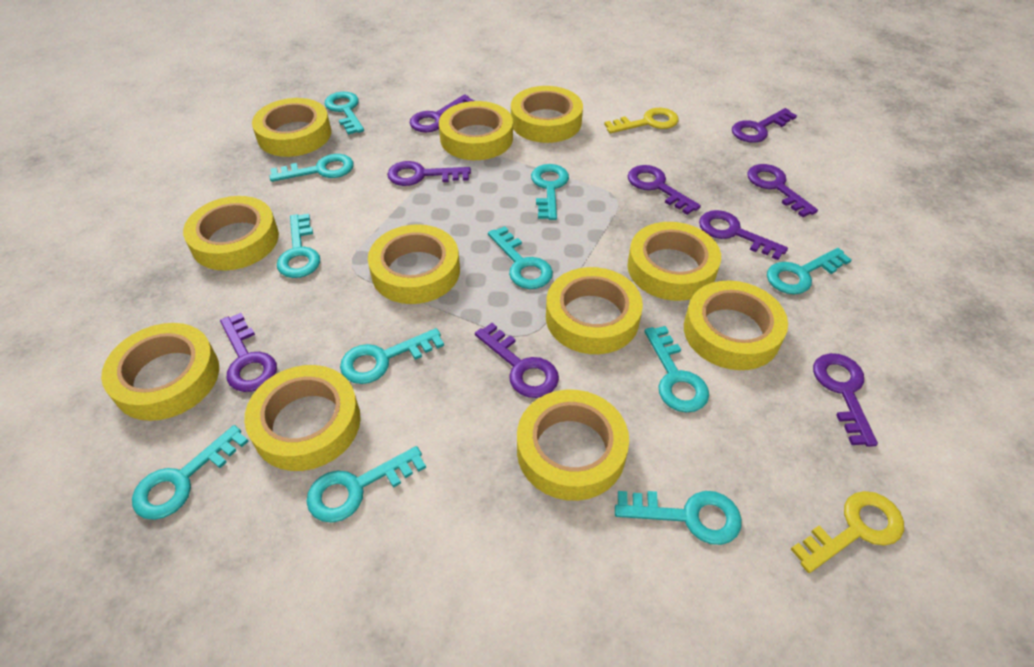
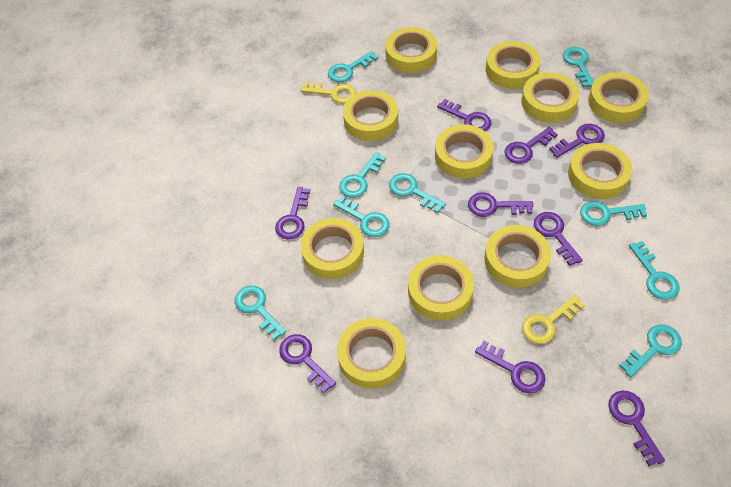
turquoise key: 11 -> 9

